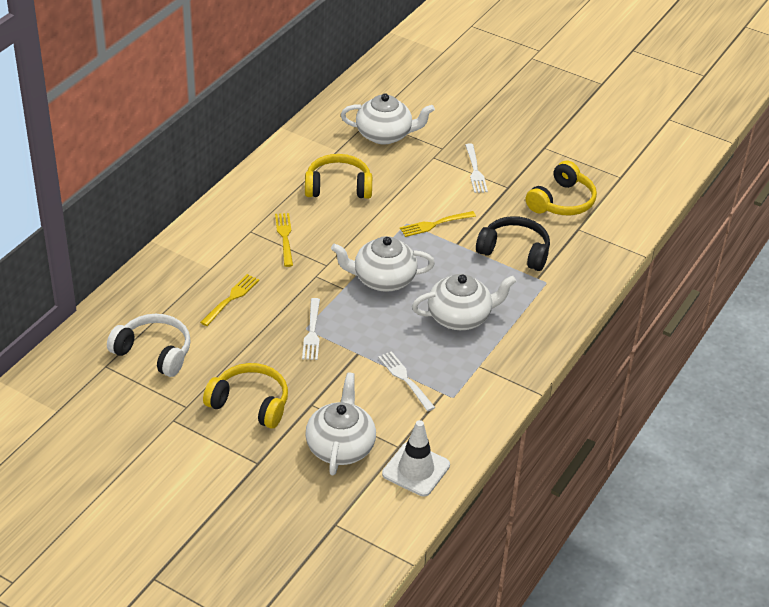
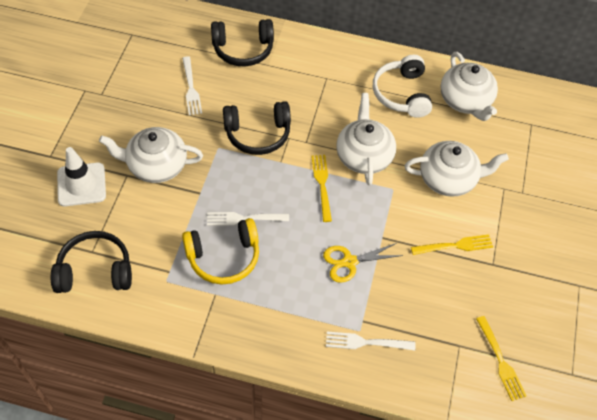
black headphones: 1 -> 3
yellow headphones: 3 -> 1
yellow scissors: 0 -> 1

